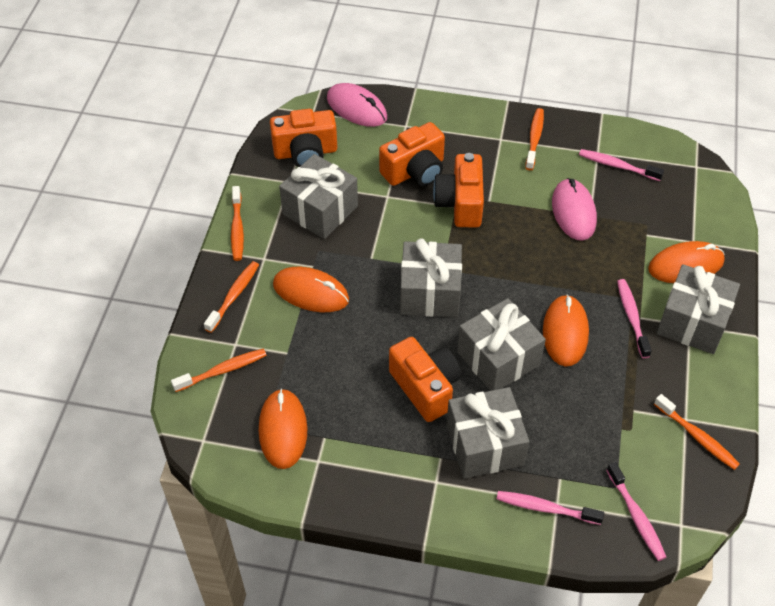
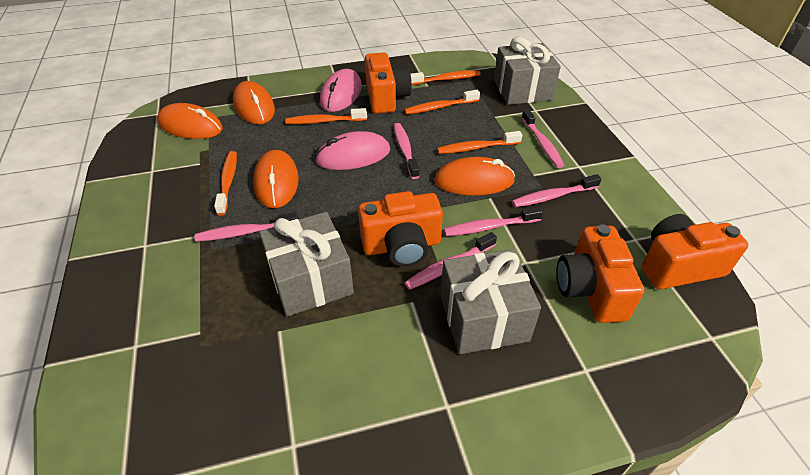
grey gift: 5 -> 3
pink toothbrush: 4 -> 6

